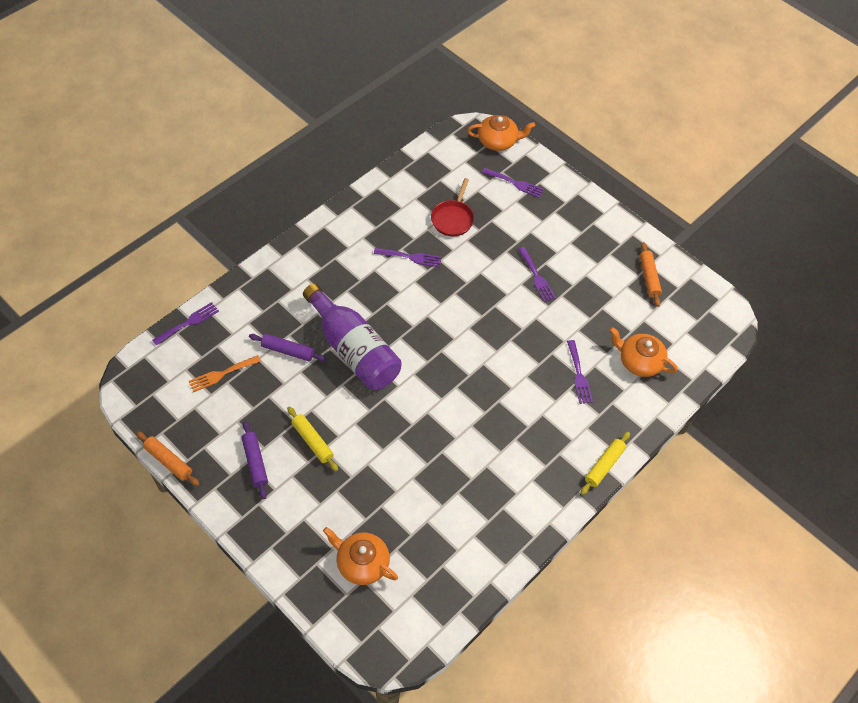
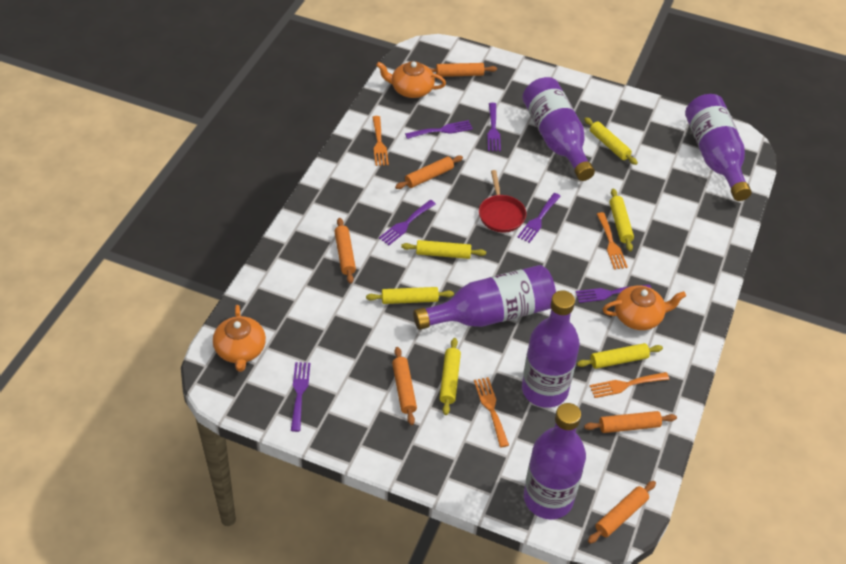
orange fork: 1 -> 4
orange rolling pin: 2 -> 6
purple bottle: 1 -> 5
purple fork: 5 -> 6
purple rolling pin: 2 -> 0
yellow rolling pin: 2 -> 6

